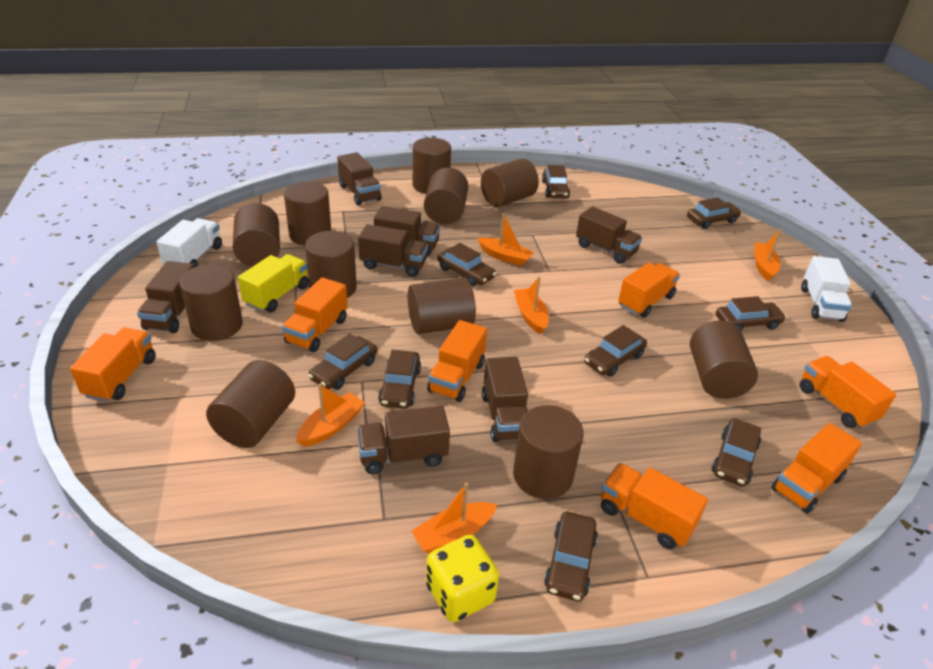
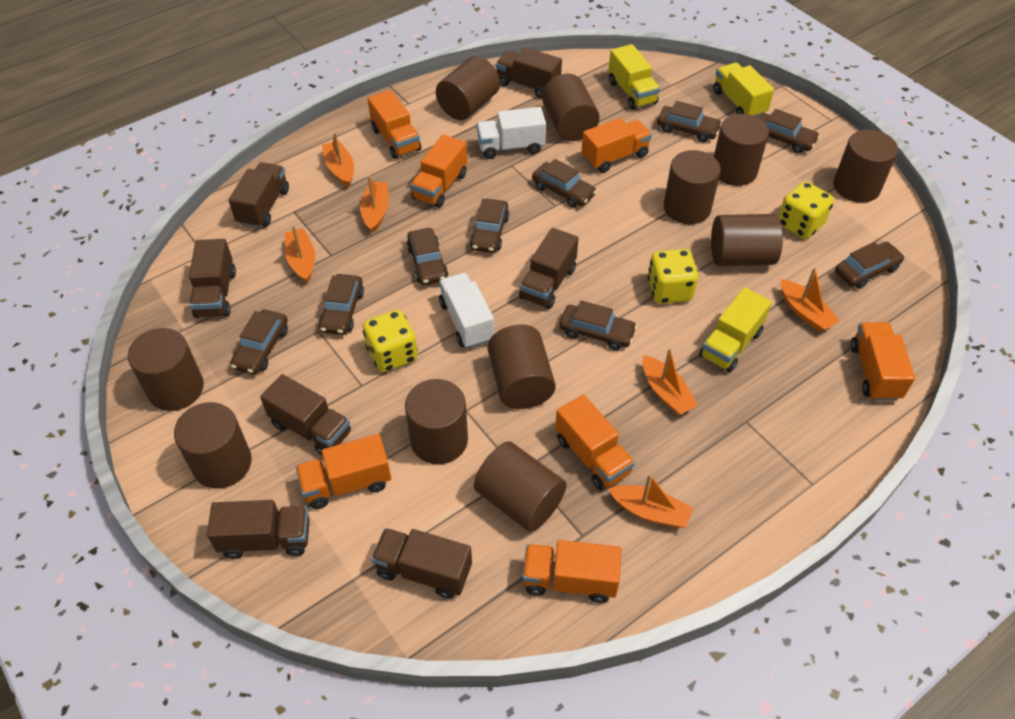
orange boat: 5 -> 6
yellow dice: 1 -> 3
yellow truck: 1 -> 3

